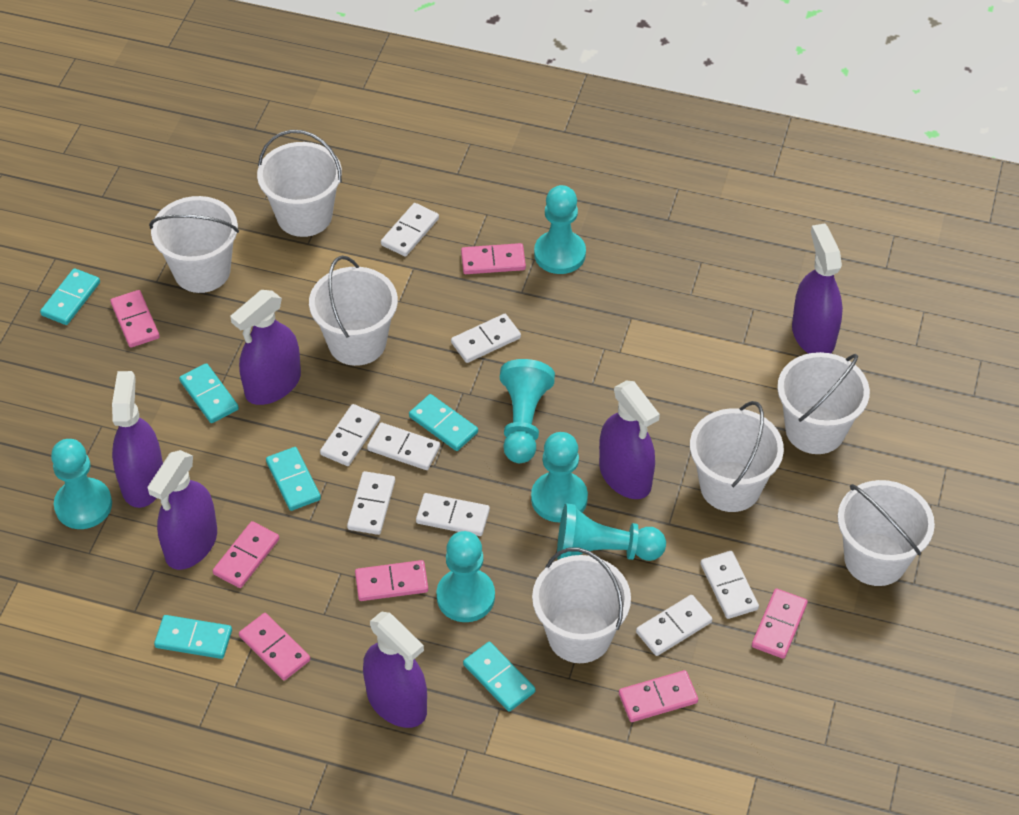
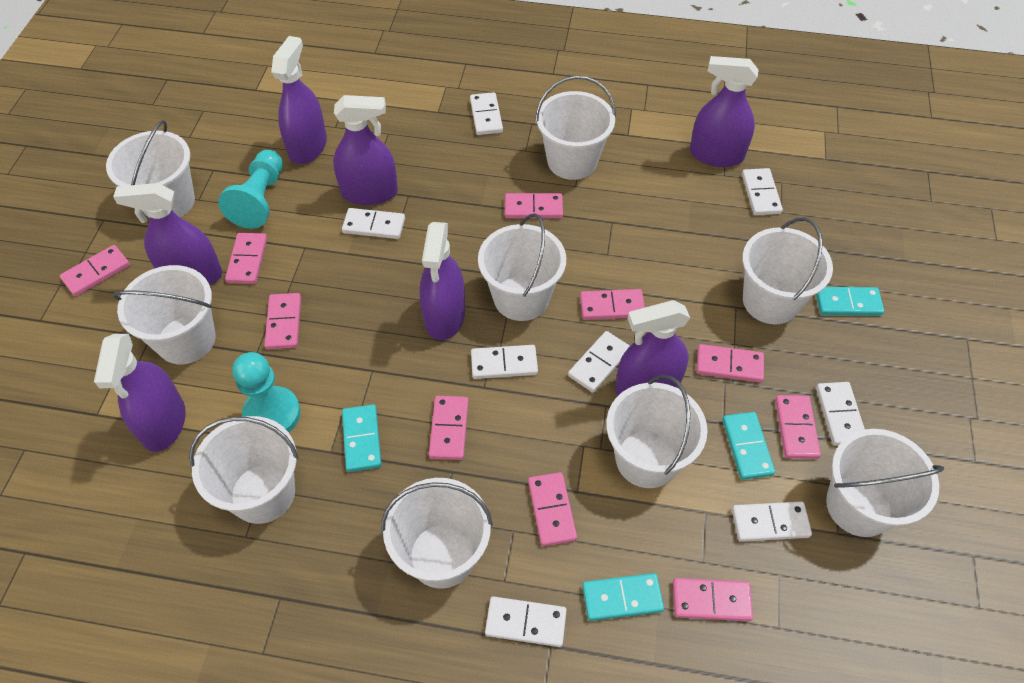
pink domino: 7 -> 10
purple spray bottle: 6 -> 7
turquoise domino: 6 -> 4
turquoise pawn: 6 -> 2
white bucket: 7 -> 9

